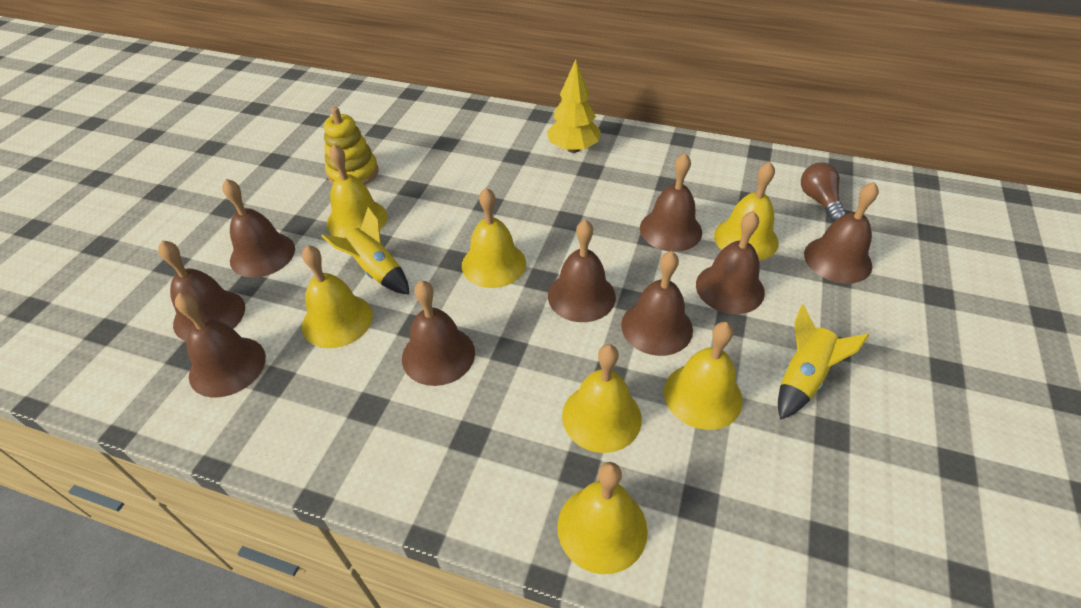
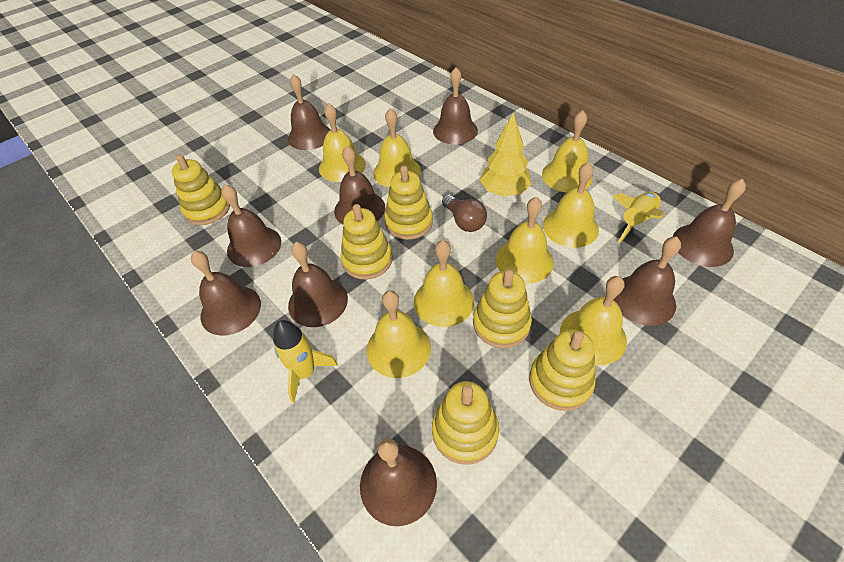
yellow bell: 7 -> 8
yellow stacking toy: 1 -> 6

